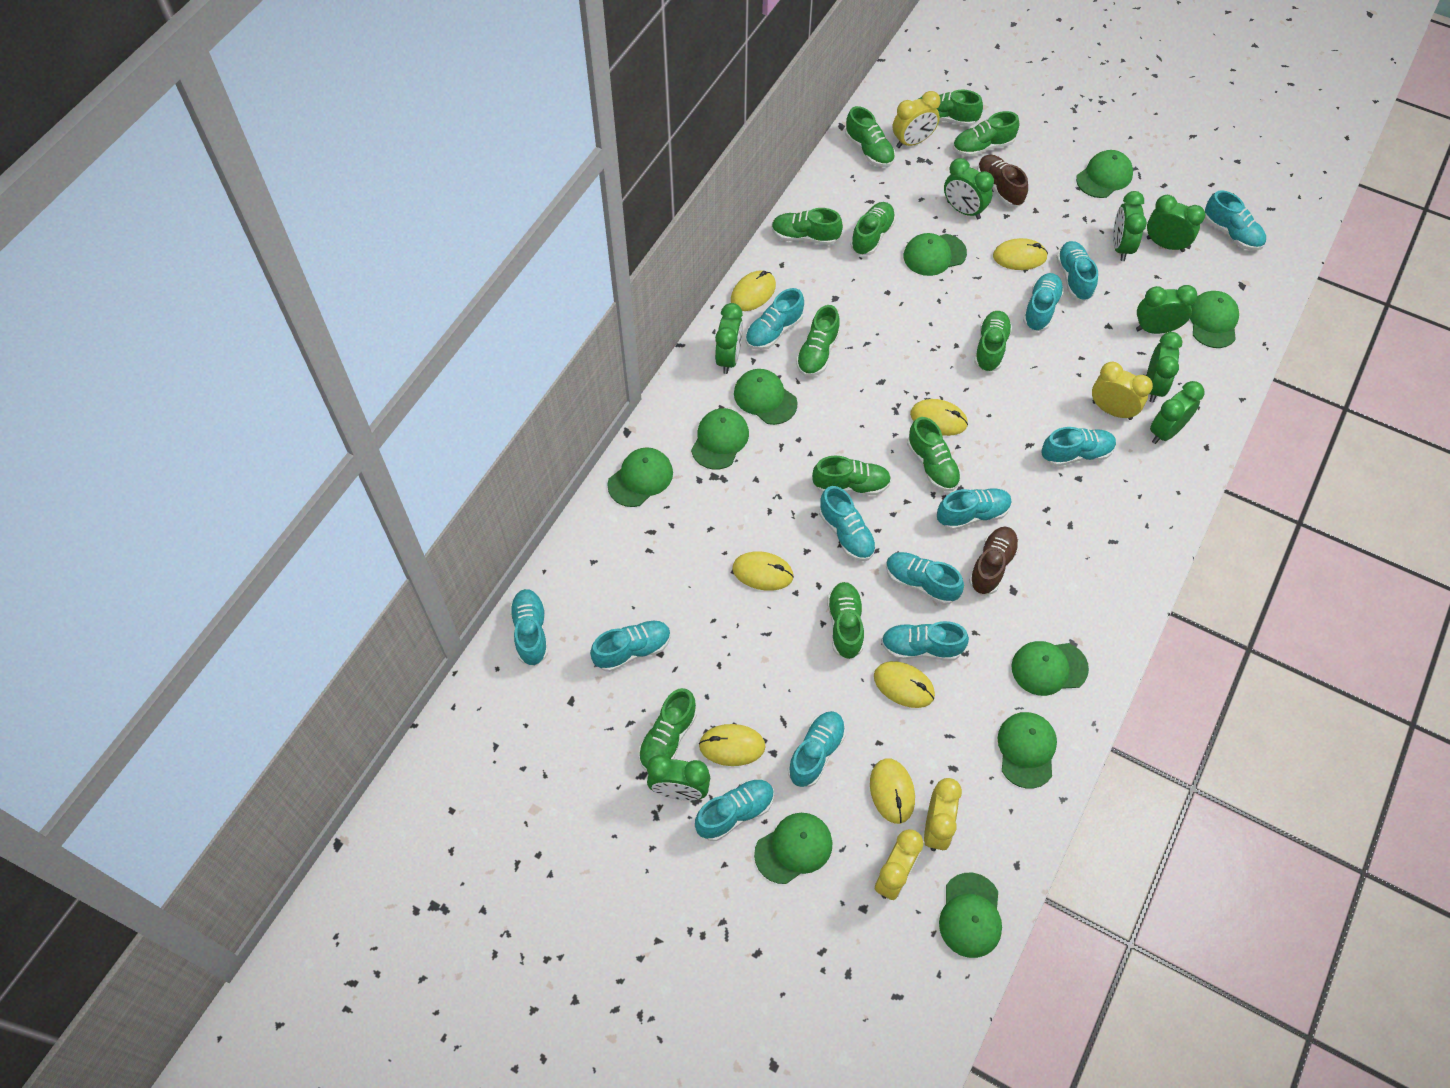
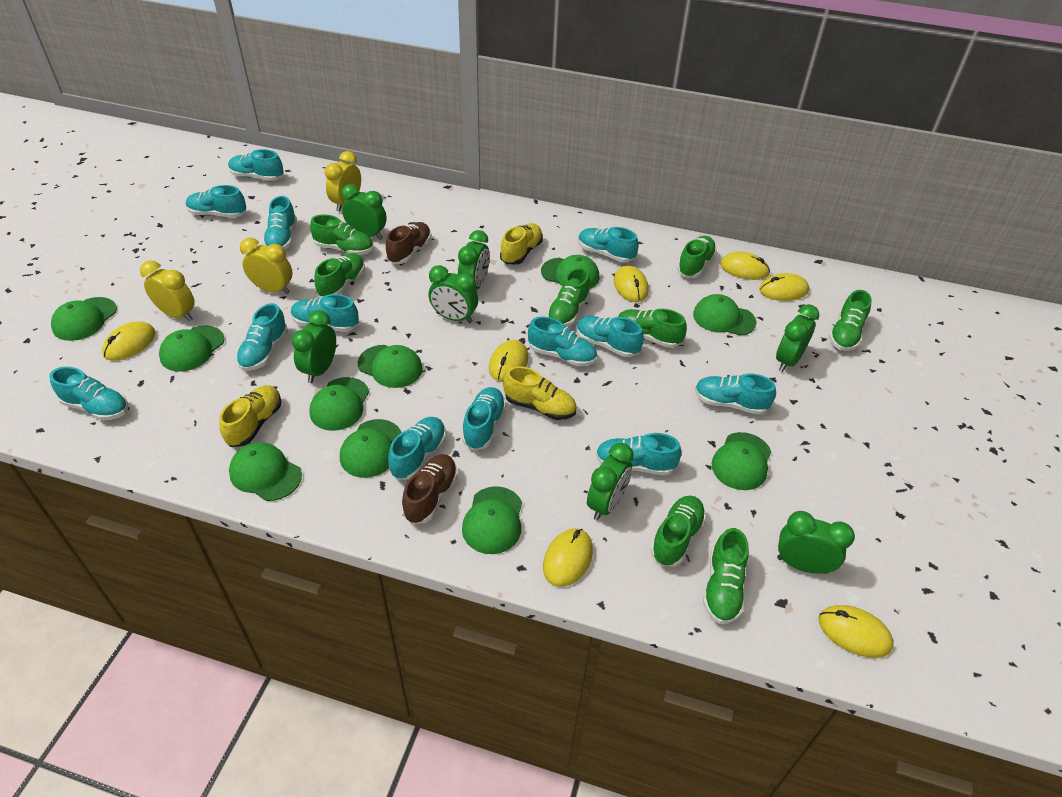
green clock: 8 -> 7
green shoe: 11 -> 8
yellow clock: 4 -> 3
yellow shoe: 0 -> 3

